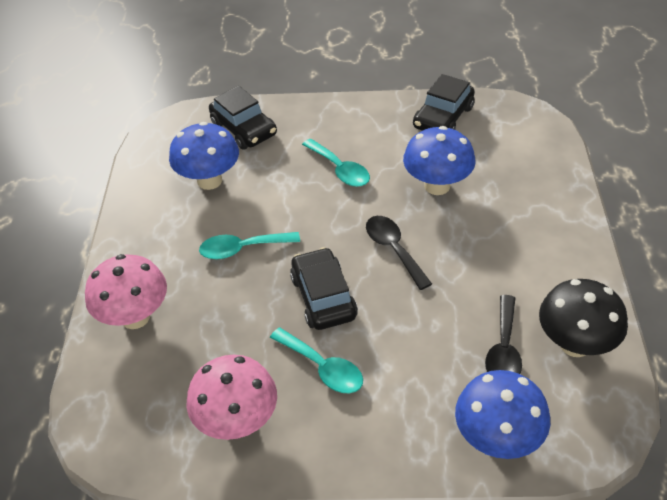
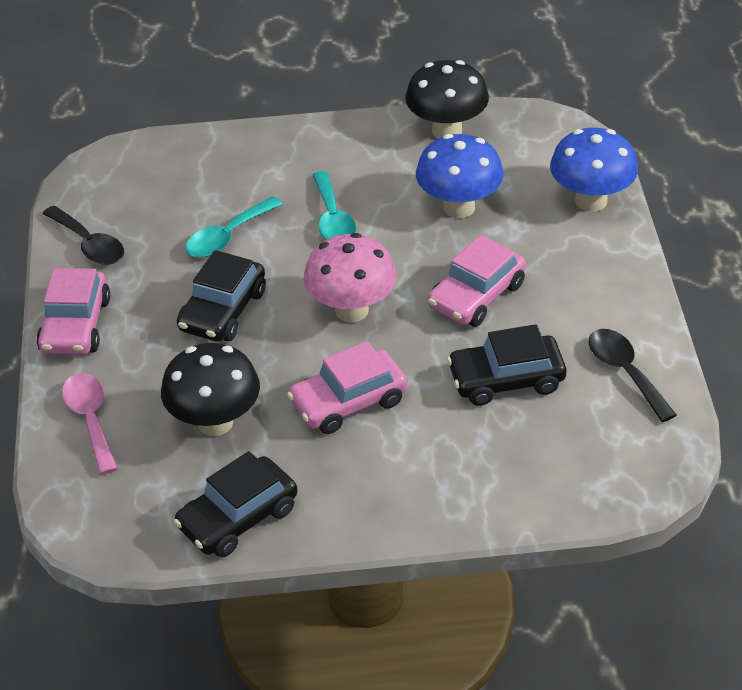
black mushroom: 1 -> 2
blue mushroom: 3 -> 2
pink car: 0 -> 3
pink mushroom: 2 -> 1
pink spoon: 0 -> 1
turquoise spoon: 3 -> 2

